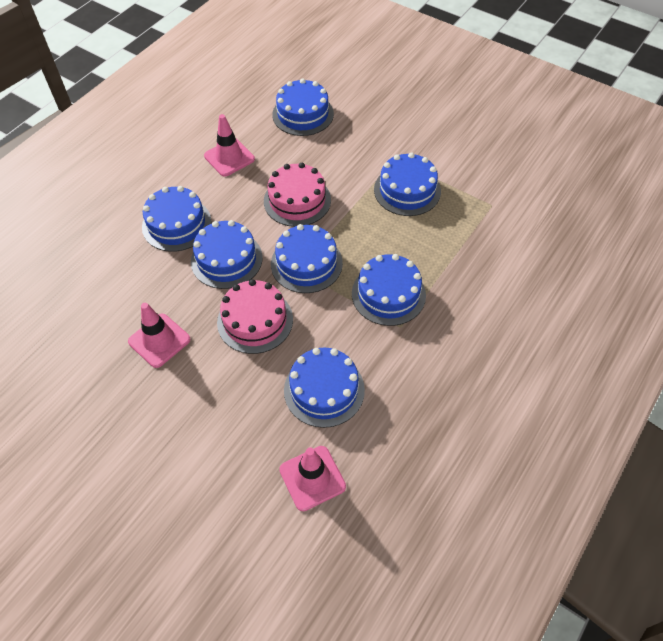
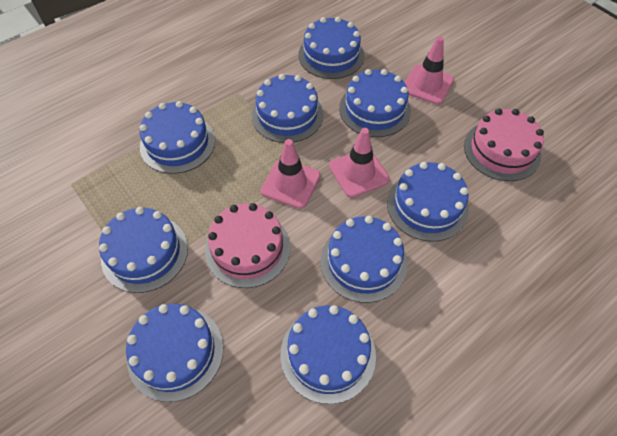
blue cake: 7 -> 9

